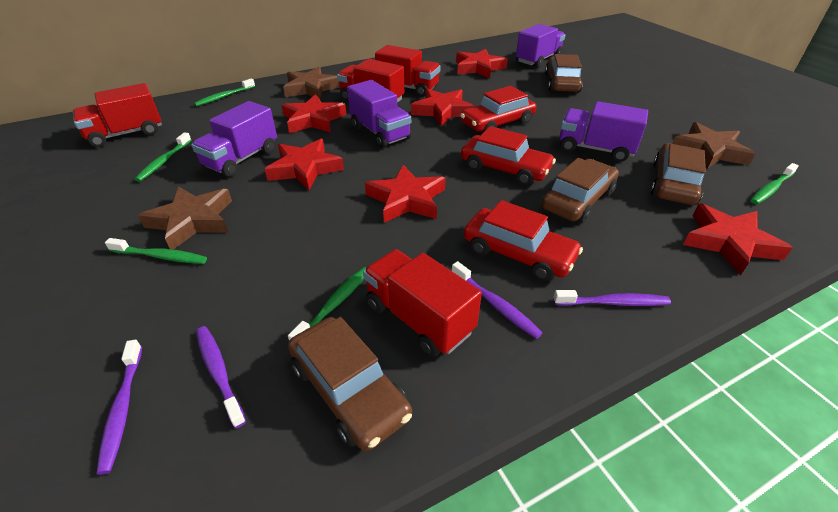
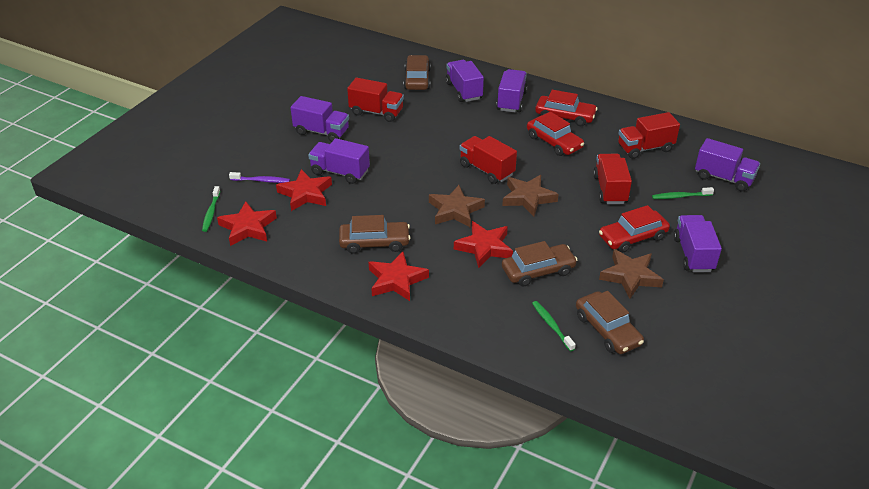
green toothbrush: 5 -> 3
purple toothbrush: 4 -> 1
purple truck: 4 -> 6
red star: 6 -> 4

